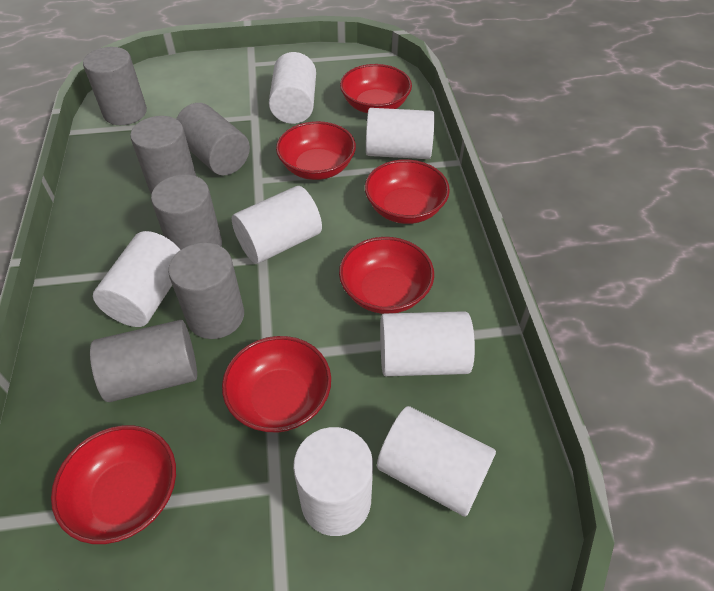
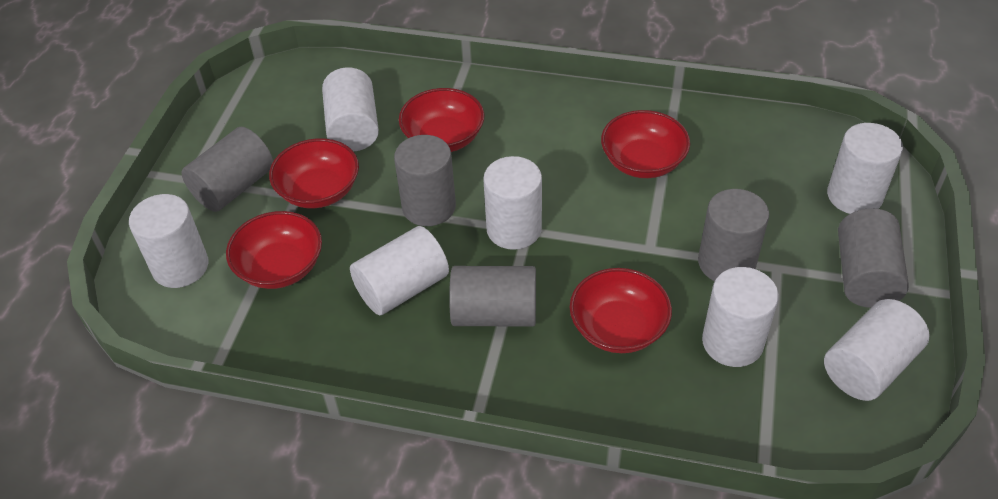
grey cylinder: 6 -> 5
red bowl: 6 -> 5

